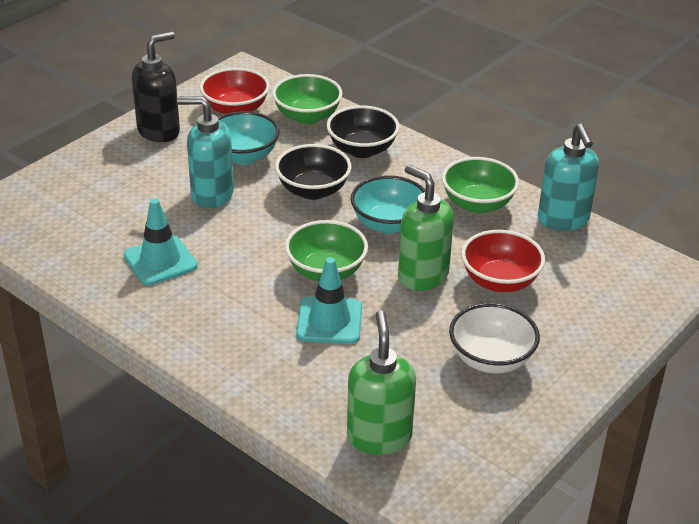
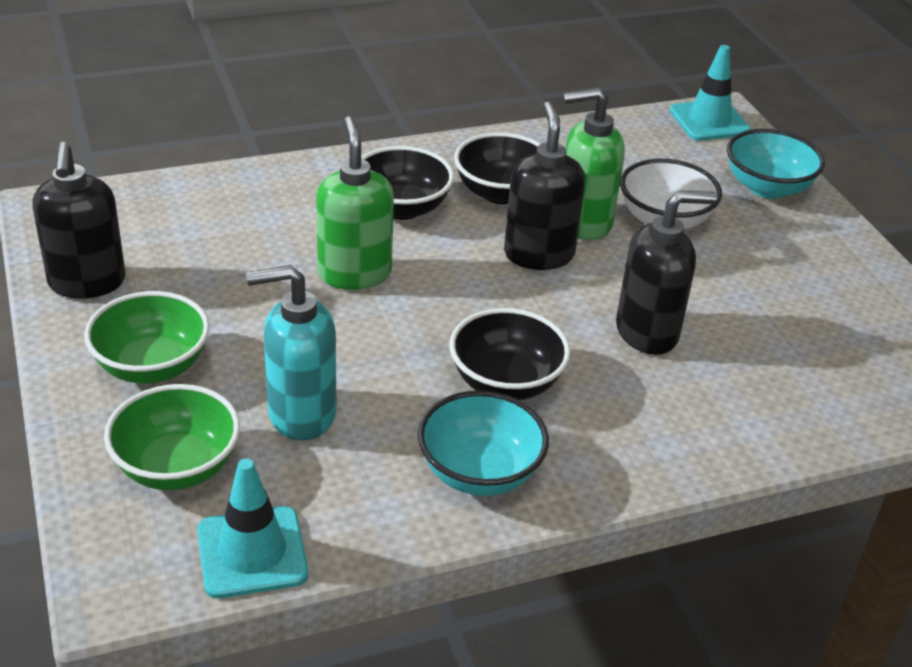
black bowl: 2 -> 3
black soap dispenser: 1 -> 3
green bowl: 3 -> 2
red bowl: 2 -> 0
turquoise soap dispenser: 2 -> 1

